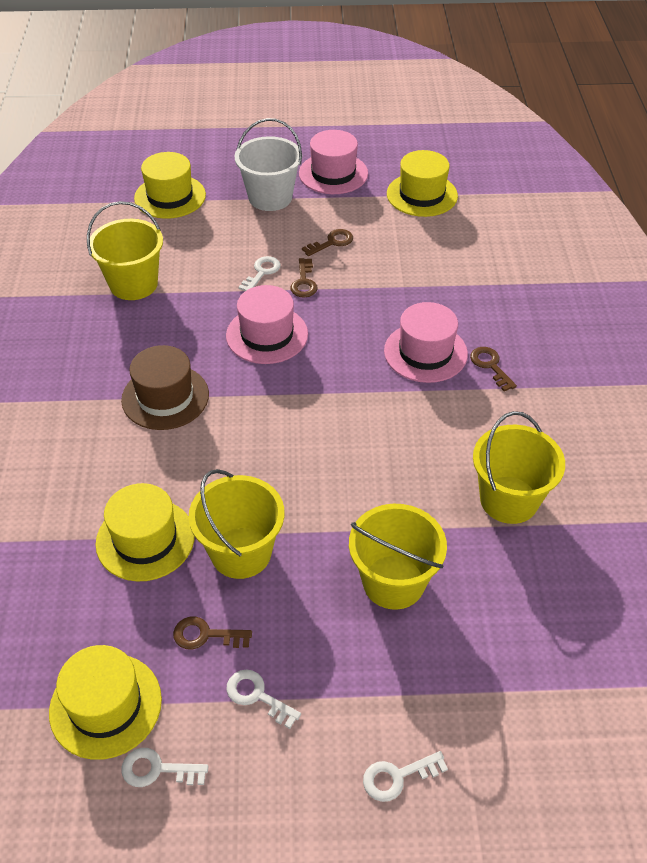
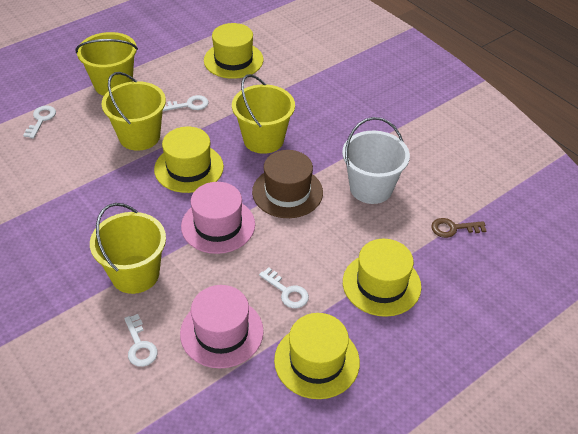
brown key: 4 -> 1
pink hat: 3 -> 2

